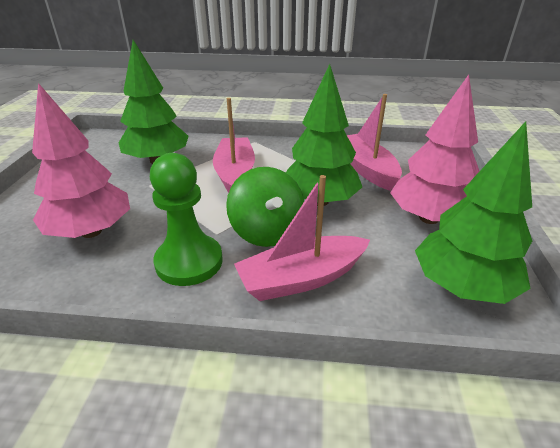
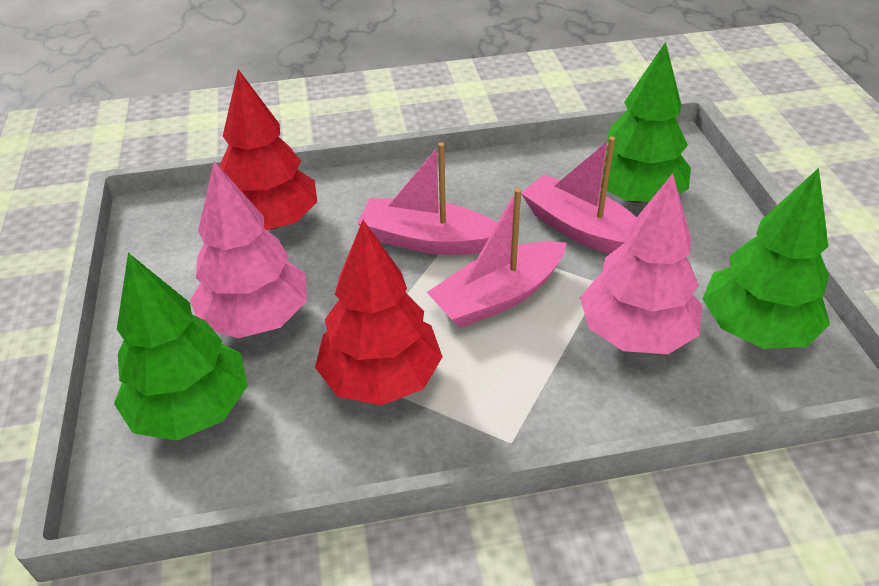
green pawn: 1 -> 0
green spinning top: 1 -> 0
red tree: 0 -> 2

